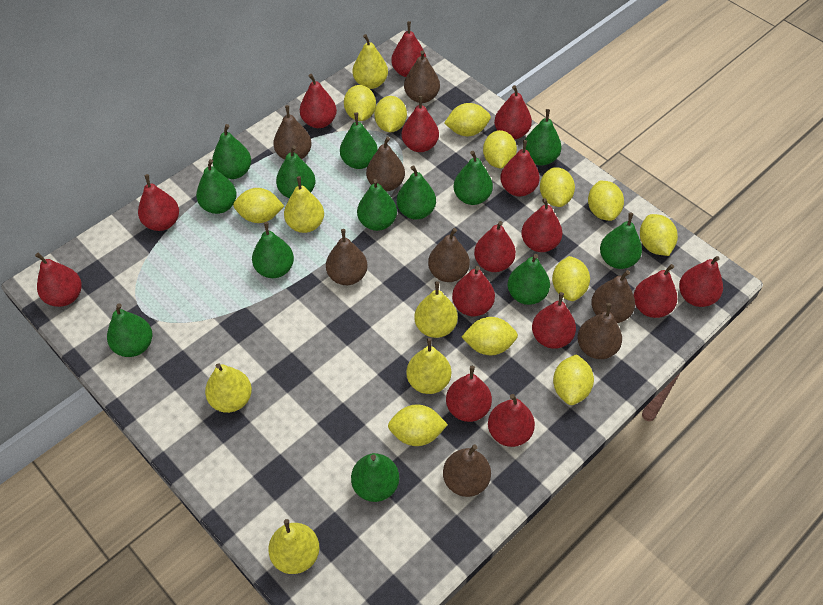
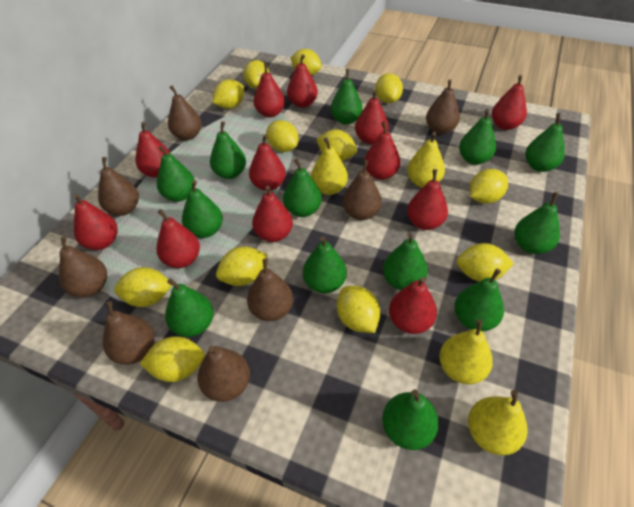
red pear: 15 -> 12
yellow pear: 6 -> 4

